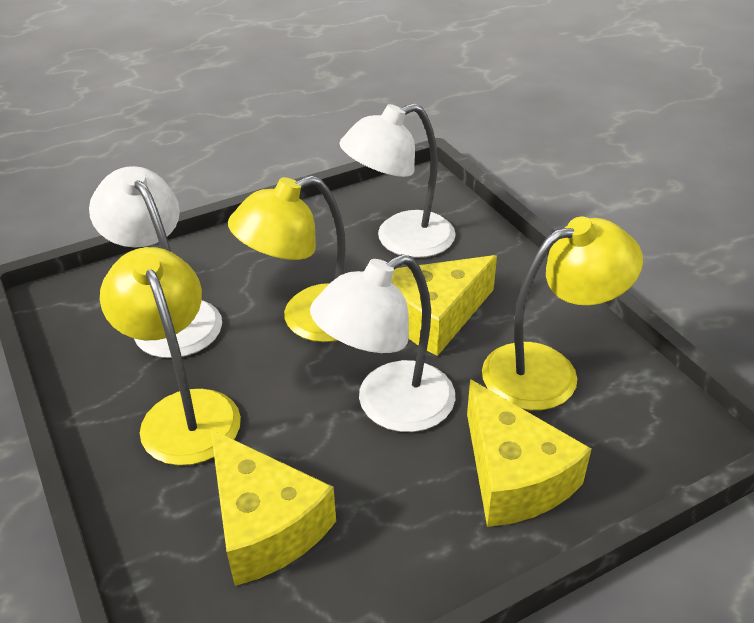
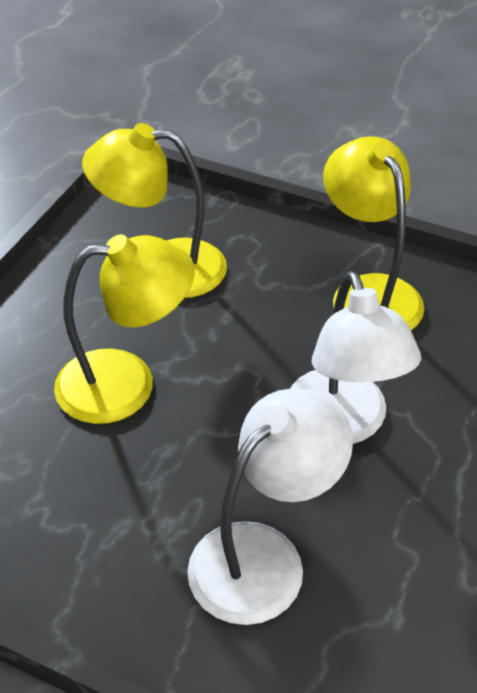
white lamp: 3 -> 2
yellow cheese: 3 -> 0

